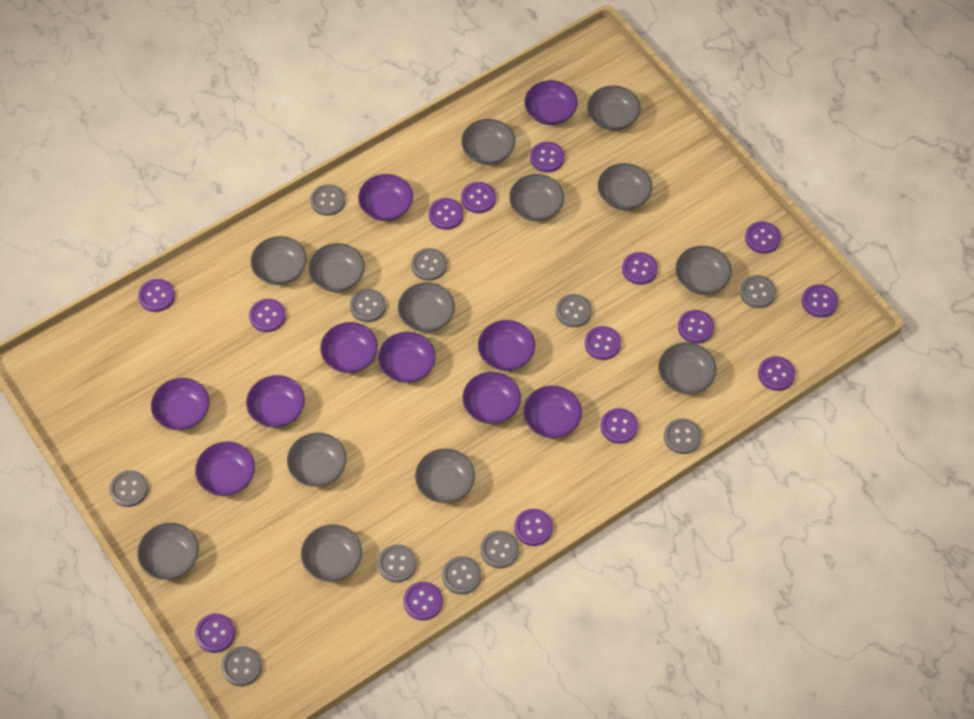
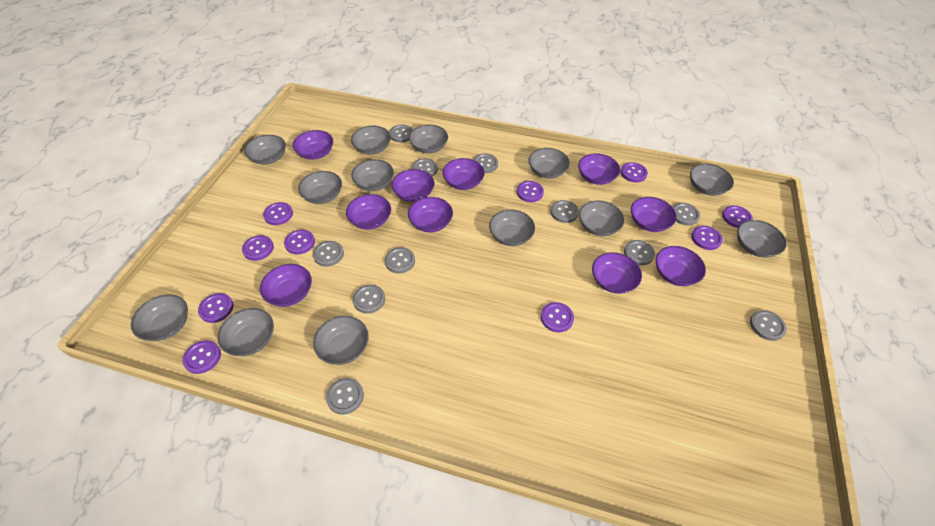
purple button: 15 -> 10

